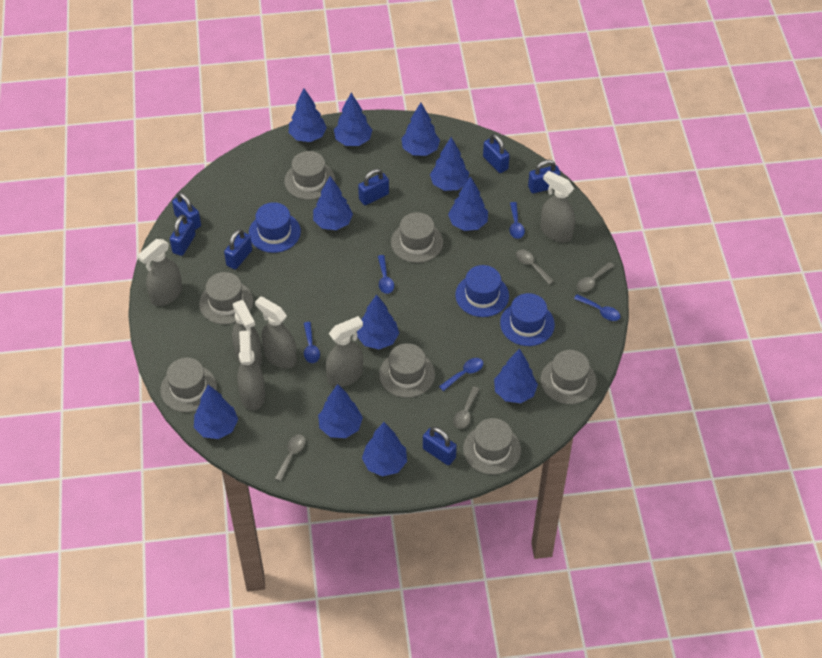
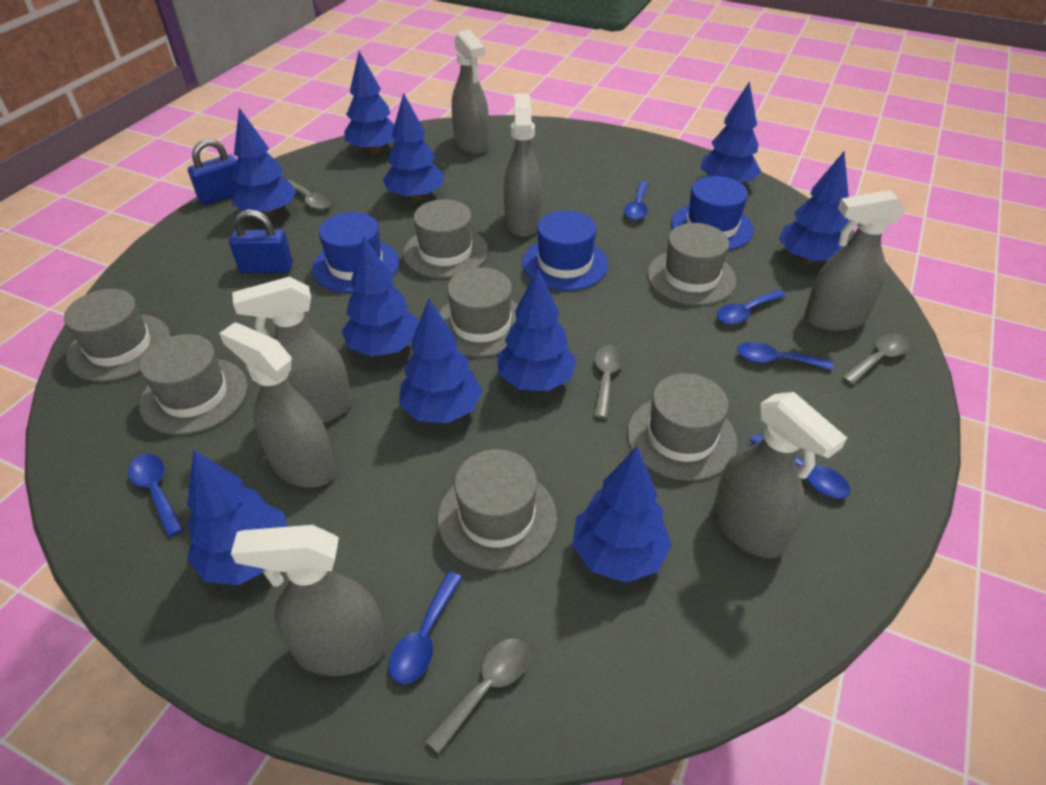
blue padlock: 7 -> 2
blue spoon: 5 -> 6
blue tree: 11 -> 10
grey spray bottle: 6 -> 7

